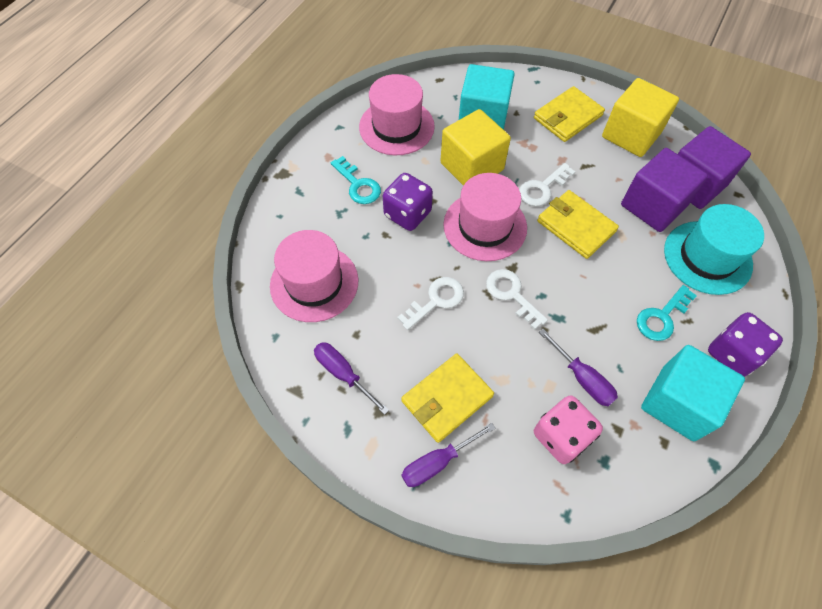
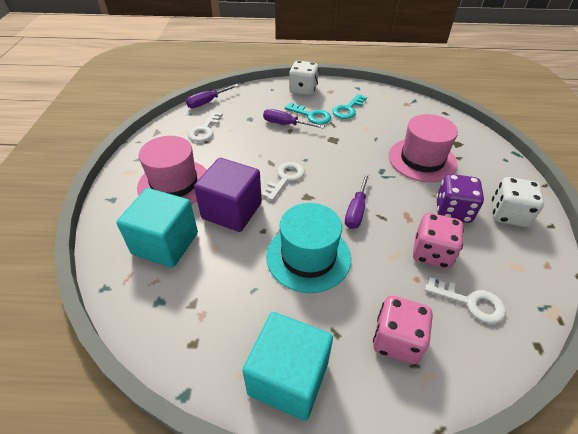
pink dice: 1 -> 2
pink hat: 3 -> 2
purple cube: 2 -> 1
purple dice: 2 -> 1
white dice: 0 -> 2
yellow cube: 2 -> 0
yellow wallet: 3 -> 0

